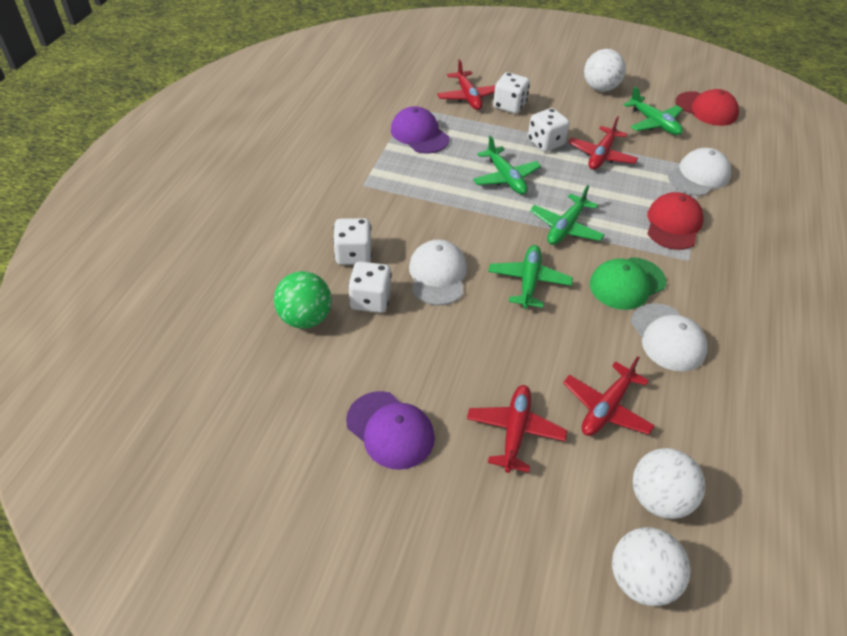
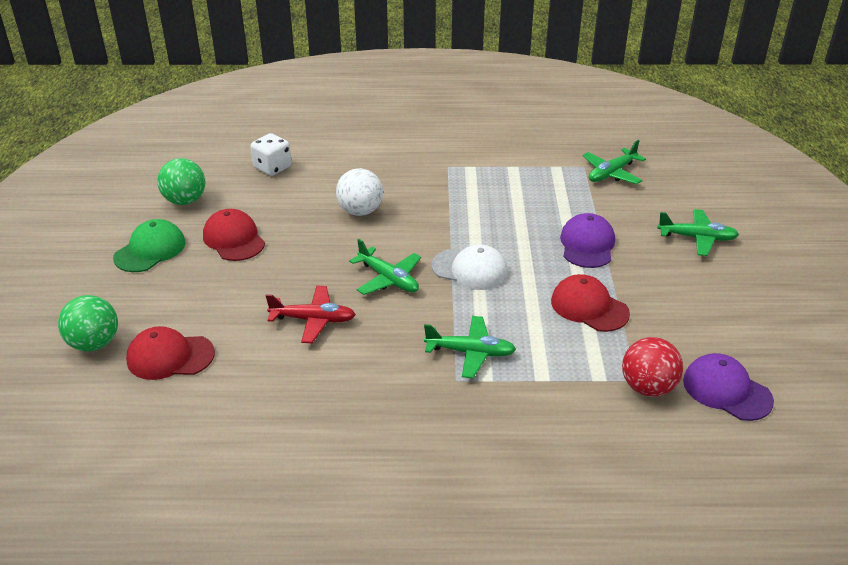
green ball: 1 -> 2
red ball: 0 -> 1
red cap: 2 -> 3
red plane: 4 -> 1
white ball: 3 -> 1
white cap: 3 -> 1
white dice: 4 -> 1

